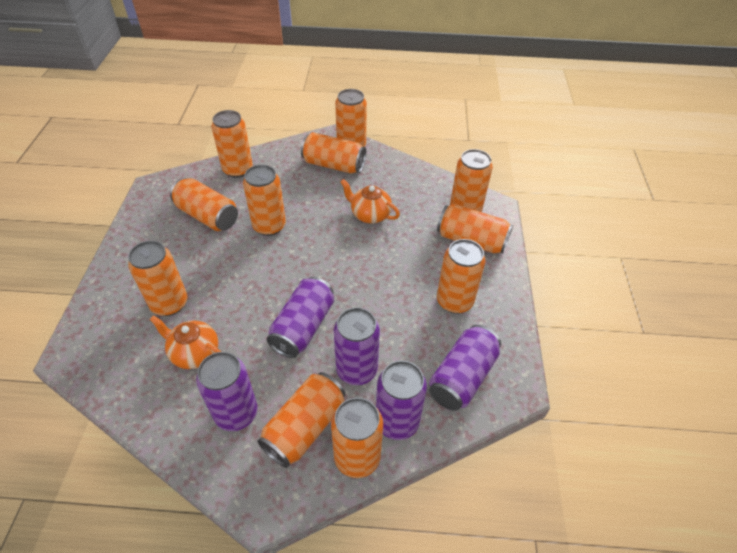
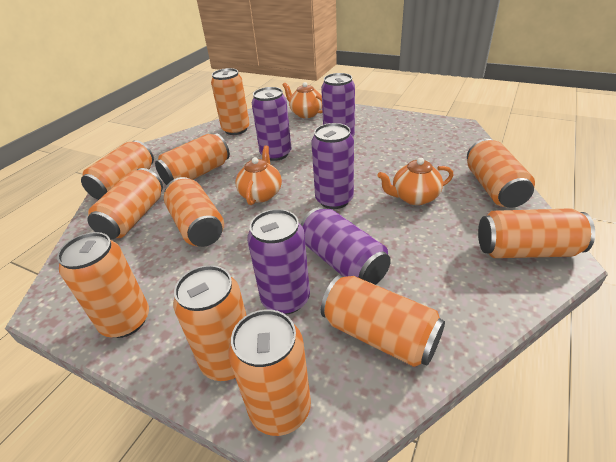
orange teapot: 2 -> 3

